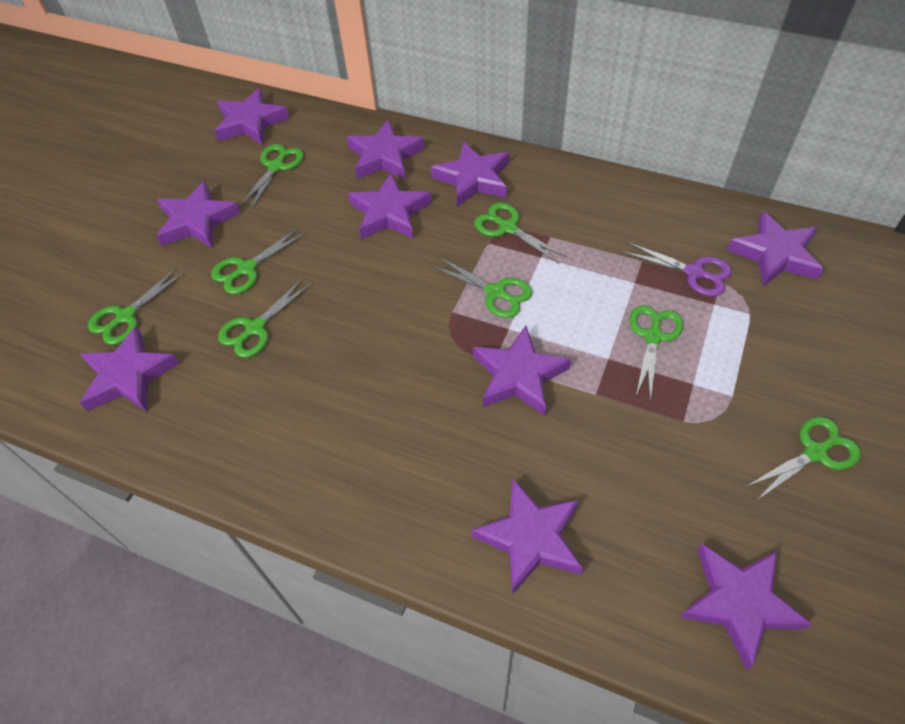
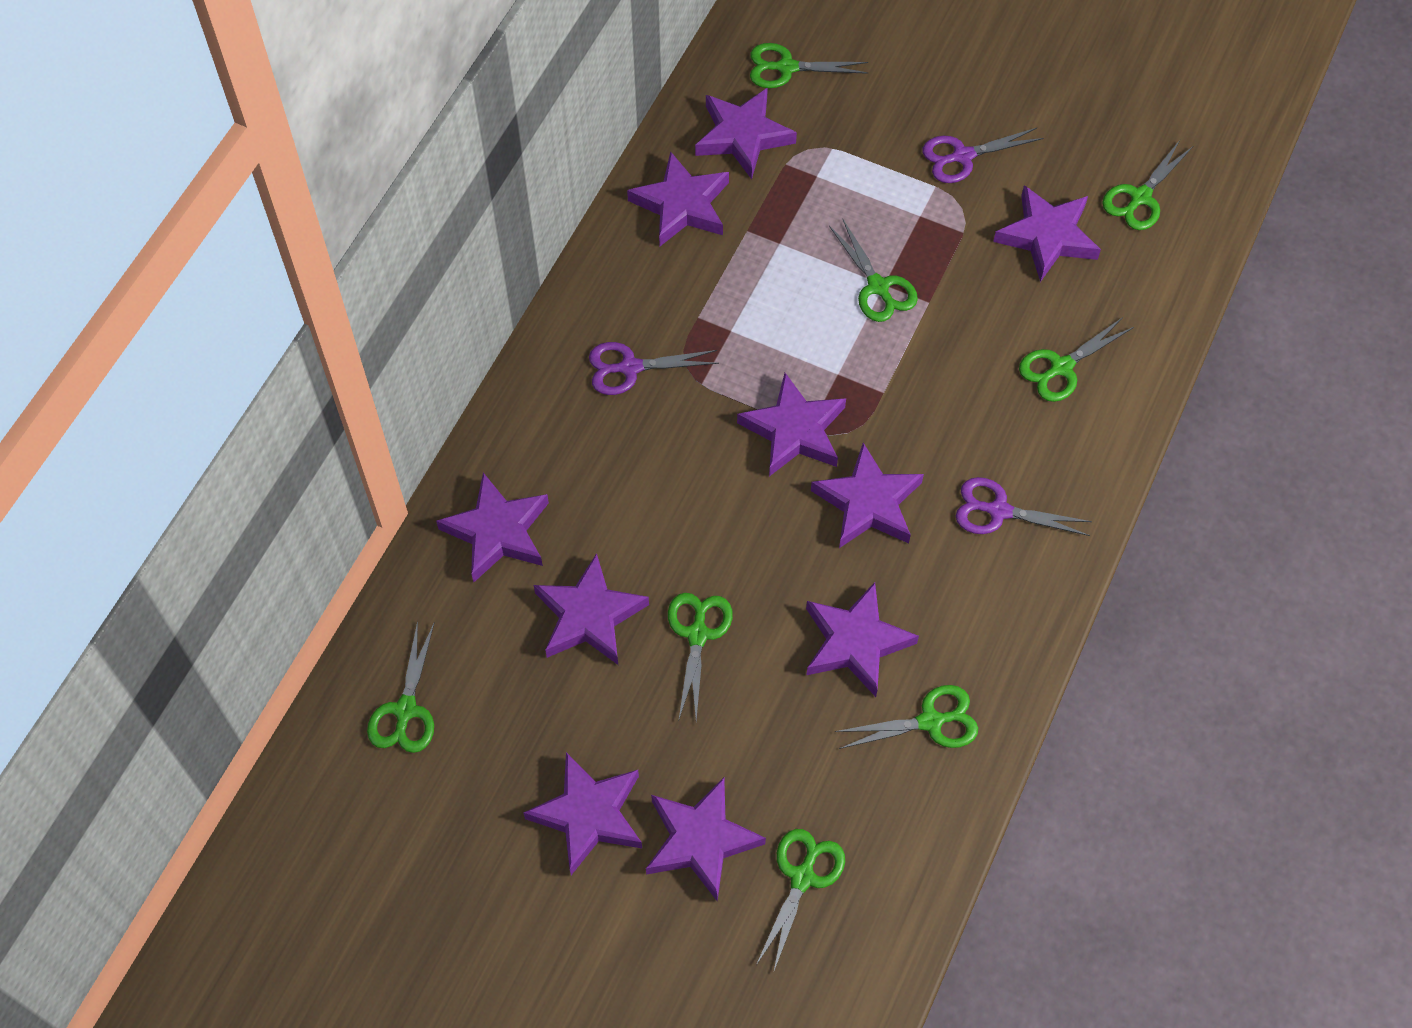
purple scissors: 1 -> 3

